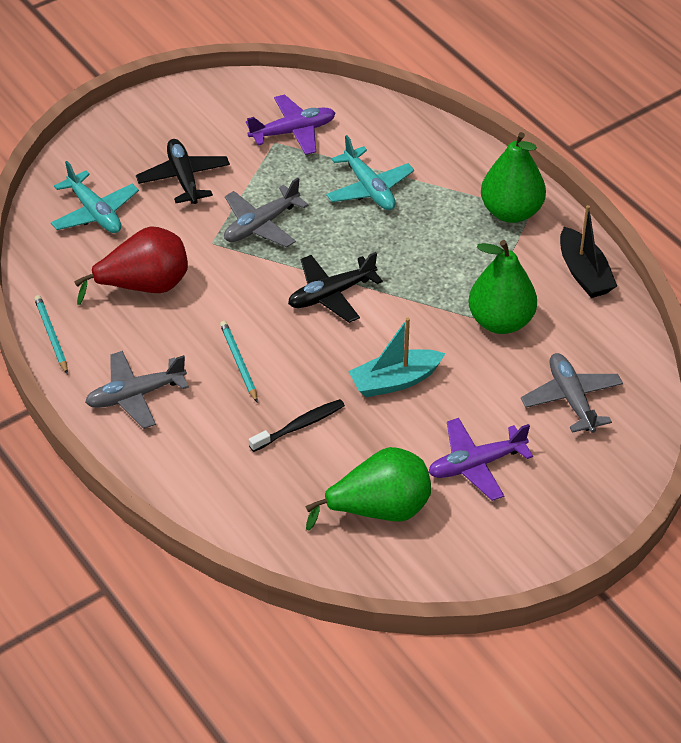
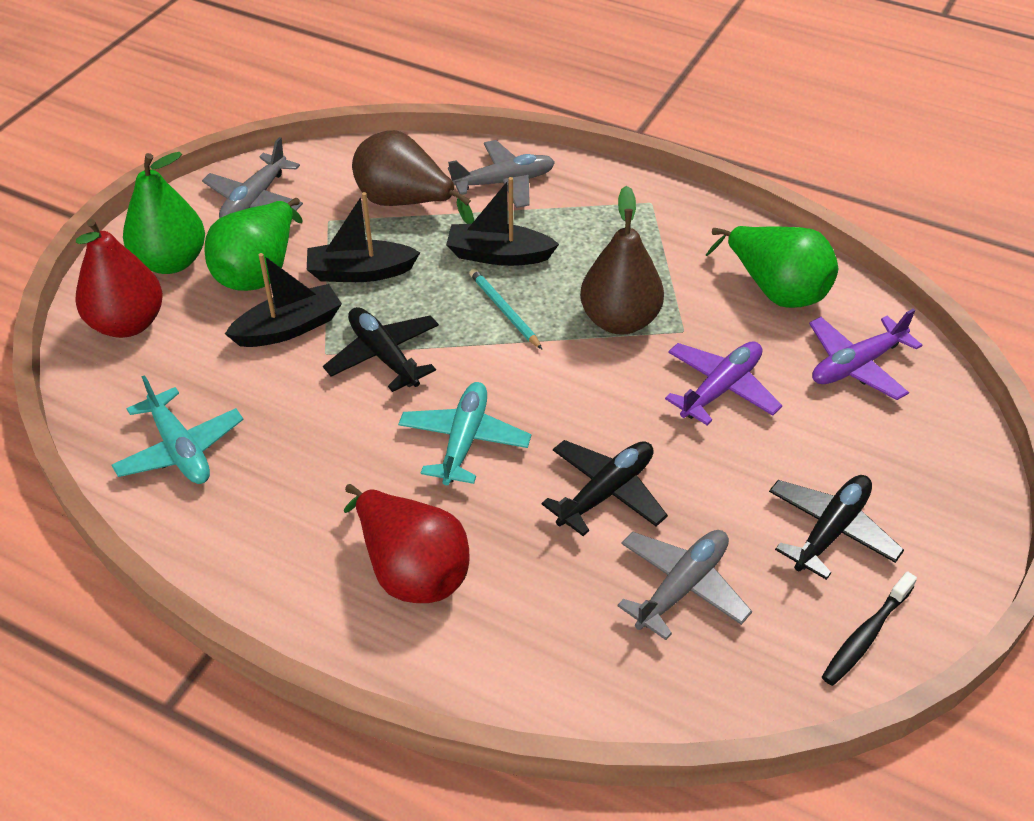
black boat: 1 -> 3
black plane: 2 -> 3
brown pear: 0 -> 2
red pear: 1 -> 2
turquoise boat: 1 -> 0
turquoise pencil: 2 -> 1

